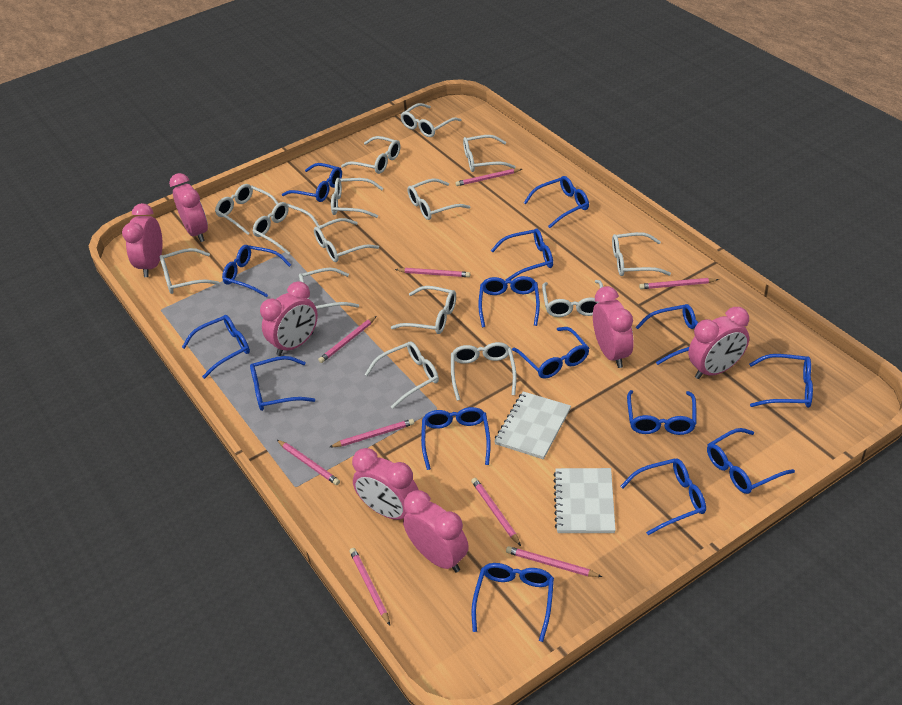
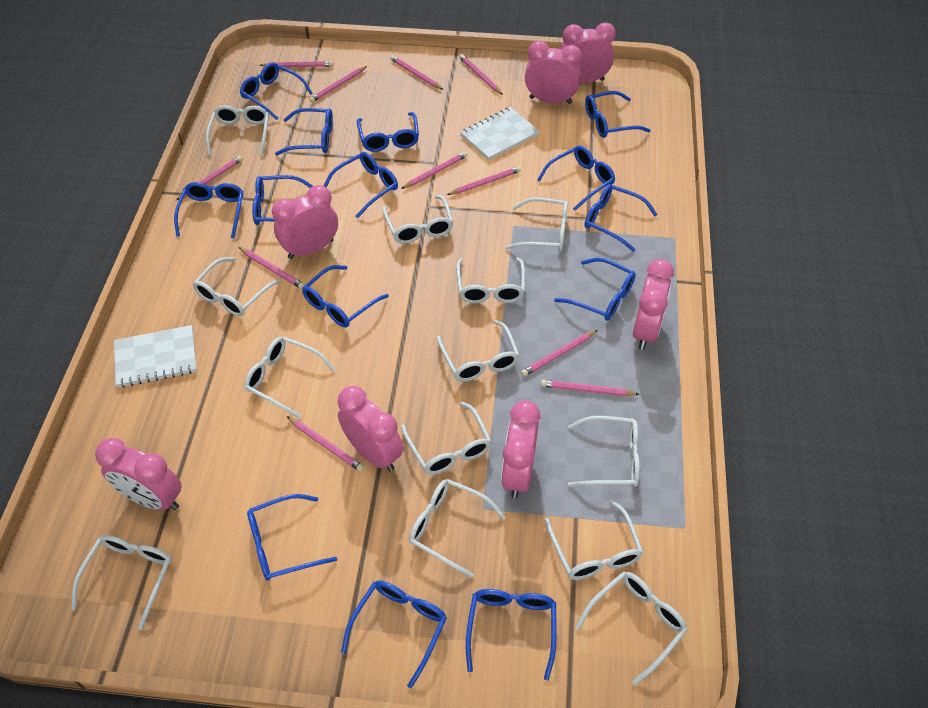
blue glasses: 15 -> 14
pink pencil: 9 -> 11
white glasses: 15 -> 13

